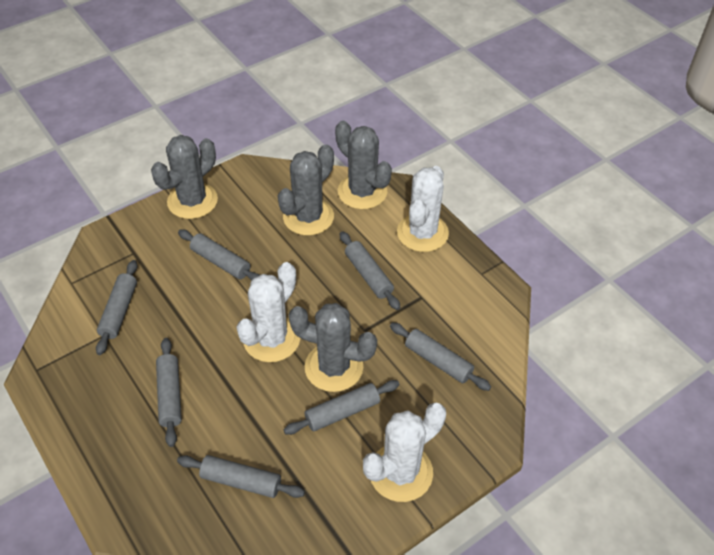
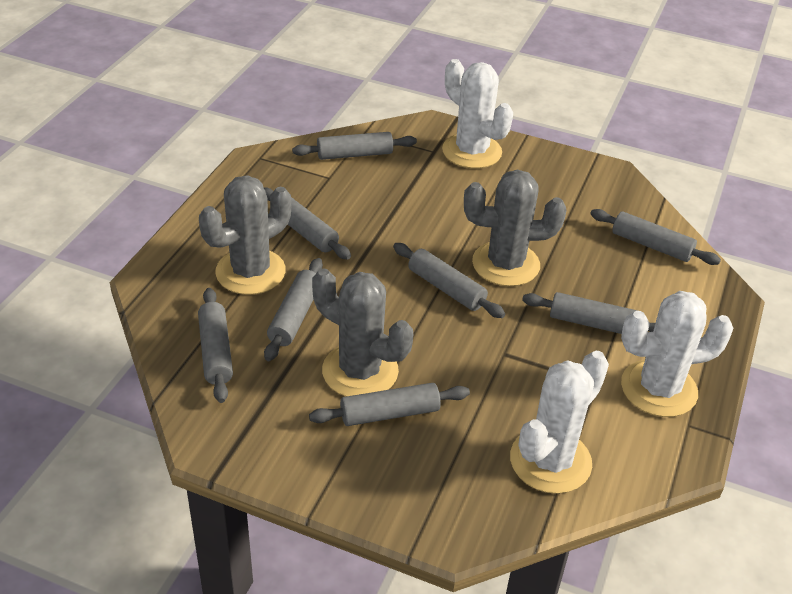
grey cactus: 4 -> 3
grey rolling pin: 7 -> 8

